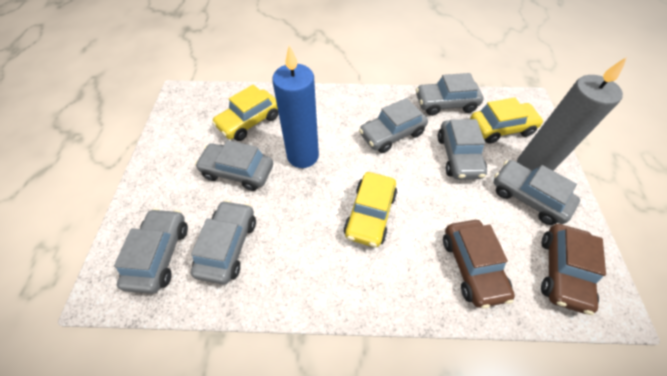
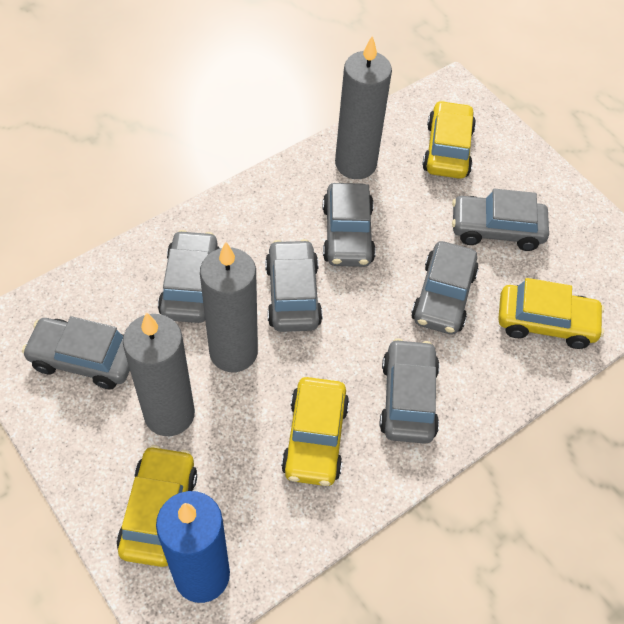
brown car: 2 -> 0
grey candle: 1 -> 3
yellow car: 3 -> 4

